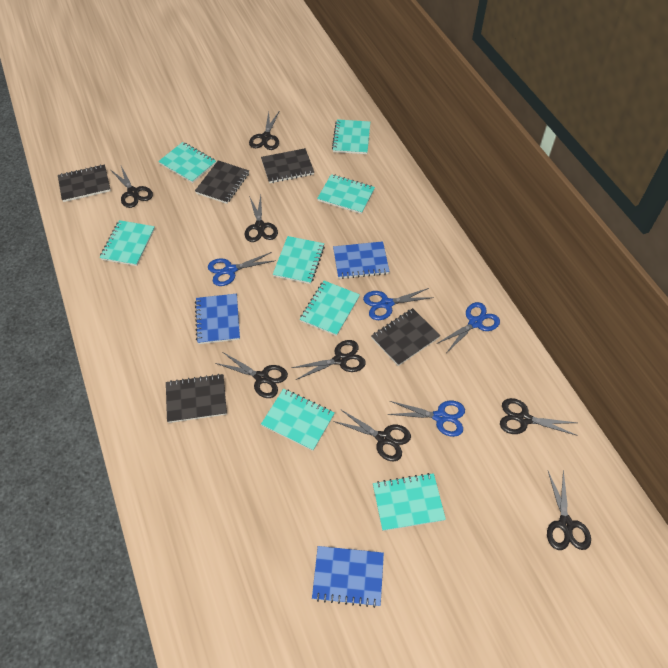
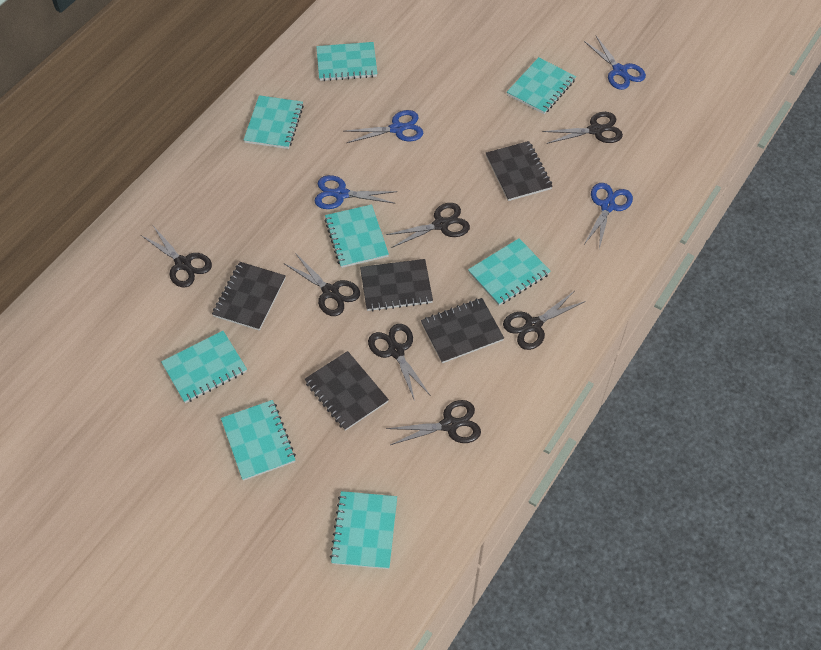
black scissors: 8 -> 7
blue notebook: 3 -> 0

